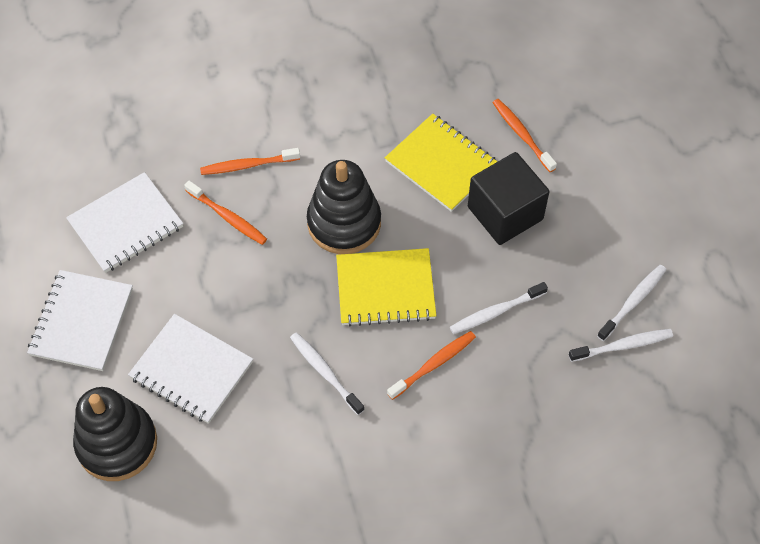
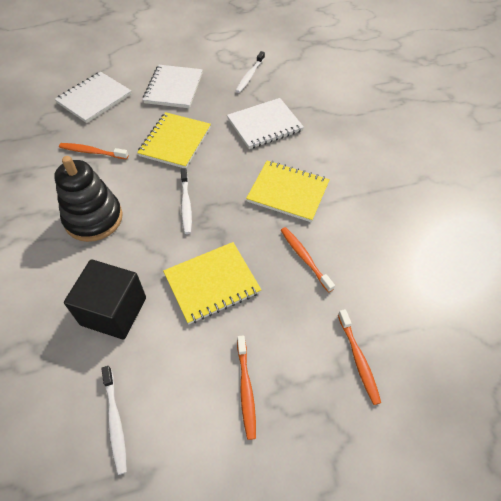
black stacking toy: 2 -> 1
white toothbrush: 4 -> 3
yellow notebook: 2 -> 3

